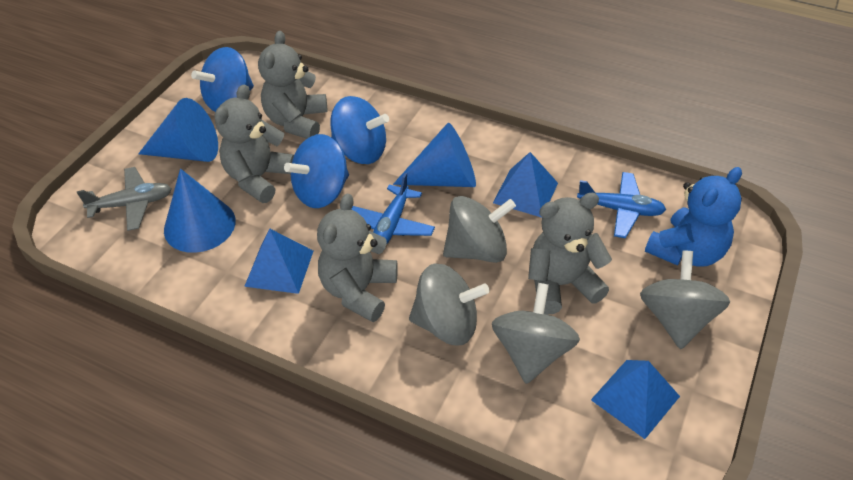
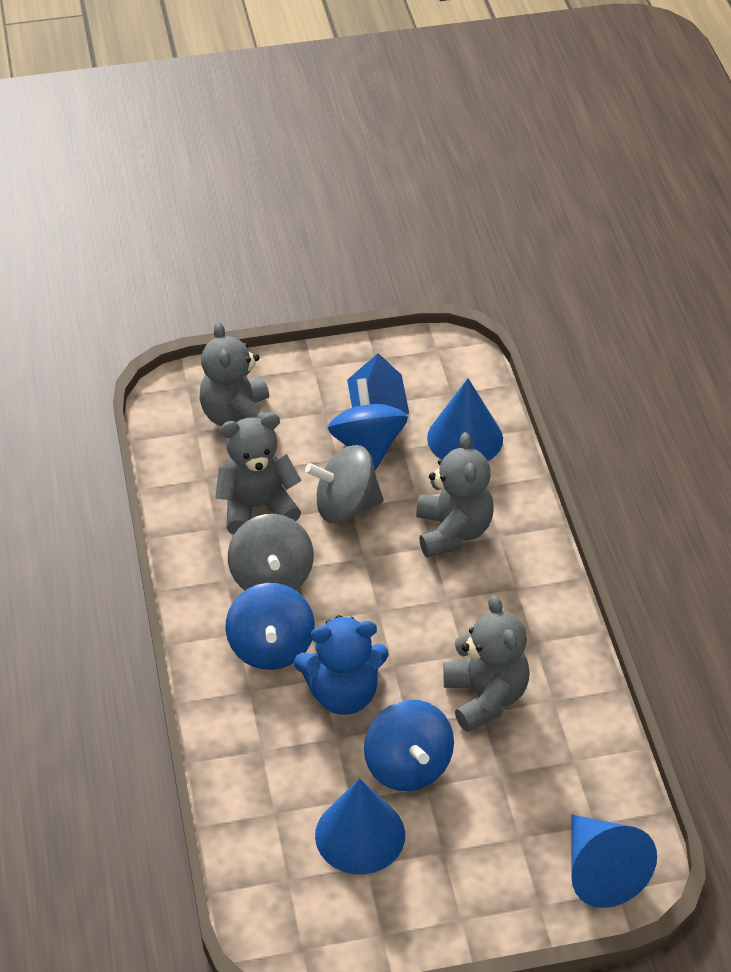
blue plane: 2 -> 0
blue pyramid: 3 -> 1
grey plane: 1 -> 0
grey spinning top: 4 -> 2

